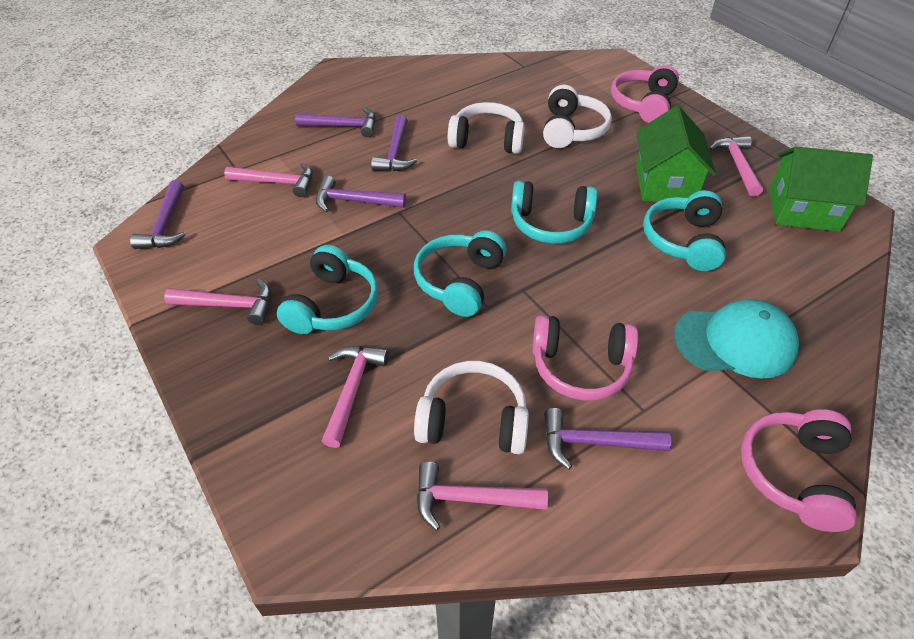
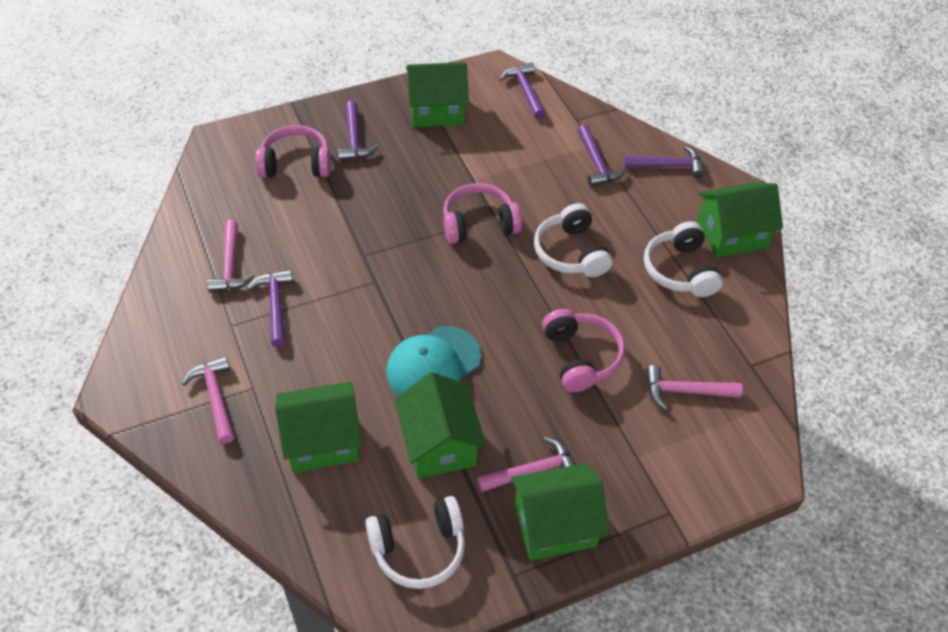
green house: 2 -> 5
pink hammer: 5 -> 4
turquoise headphones: 4 -> 0

